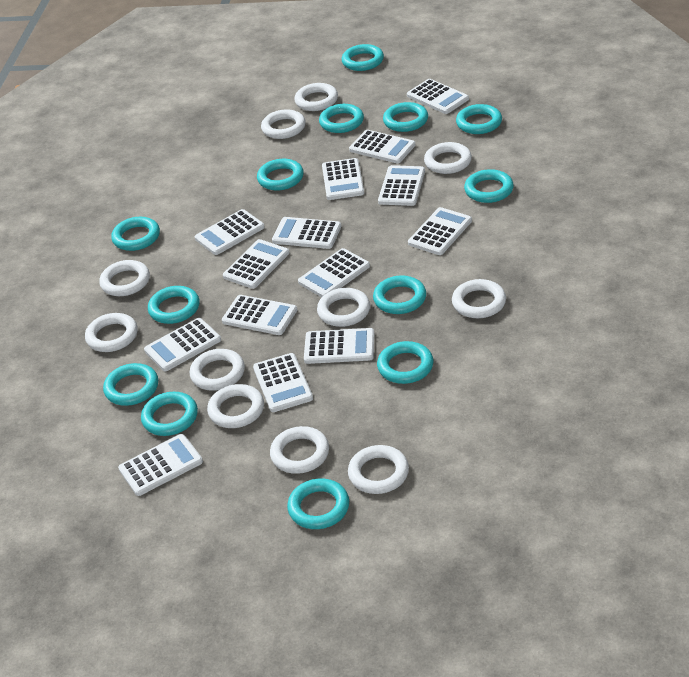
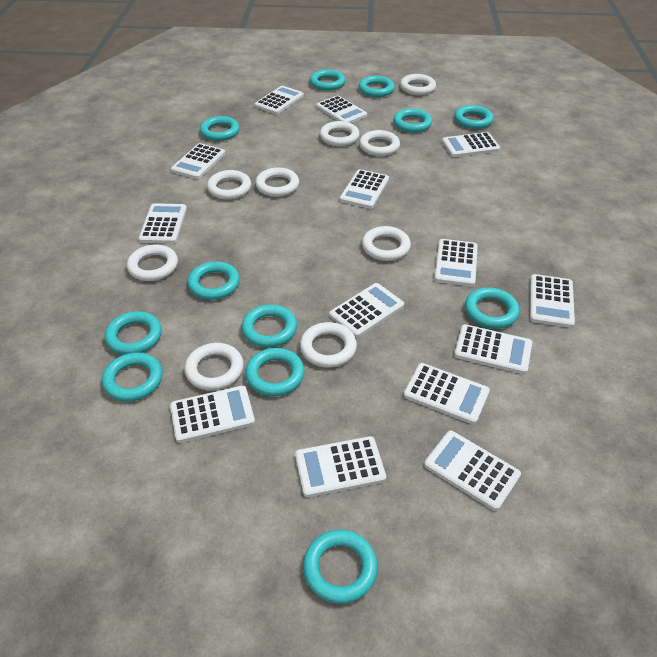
turquoise ring: 13 -> 12
white ring: 11 -> 9

